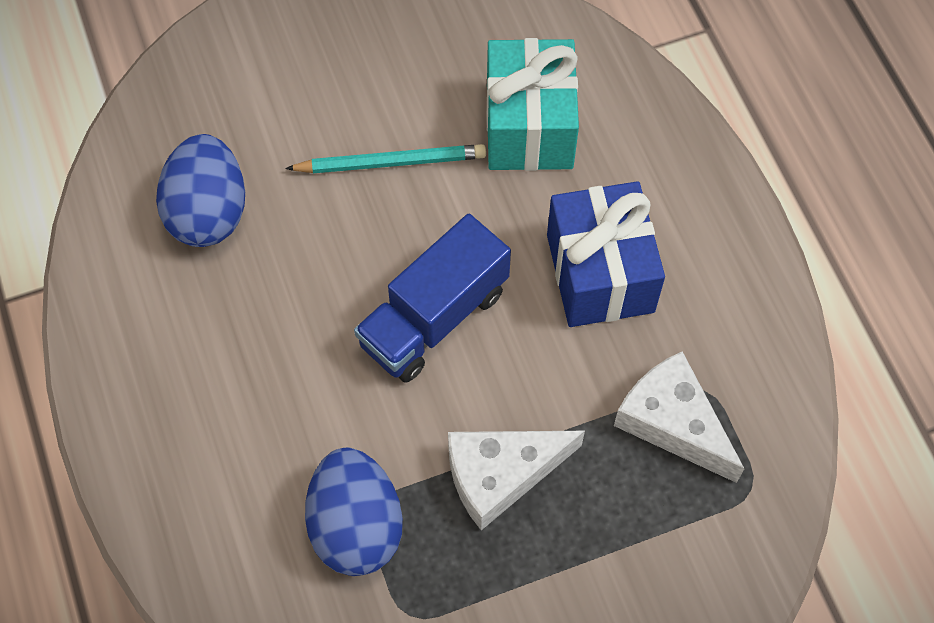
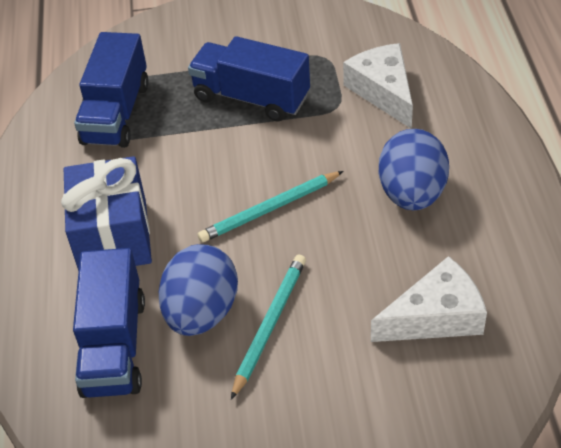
blue truck: 1 -> 3
turquoise gift: 1 -> 0
turquoise pencil: 1 -> 2

